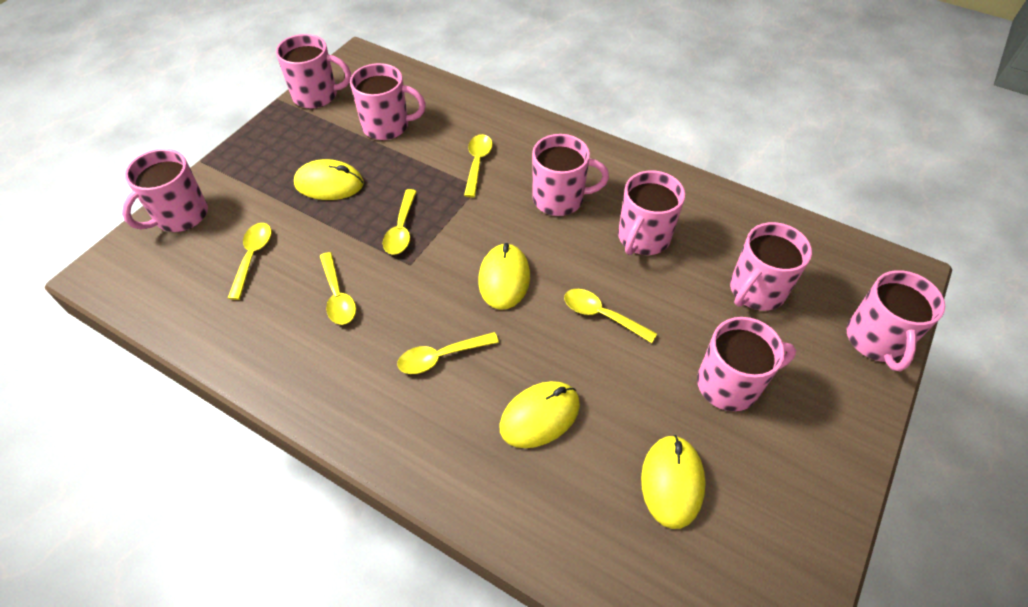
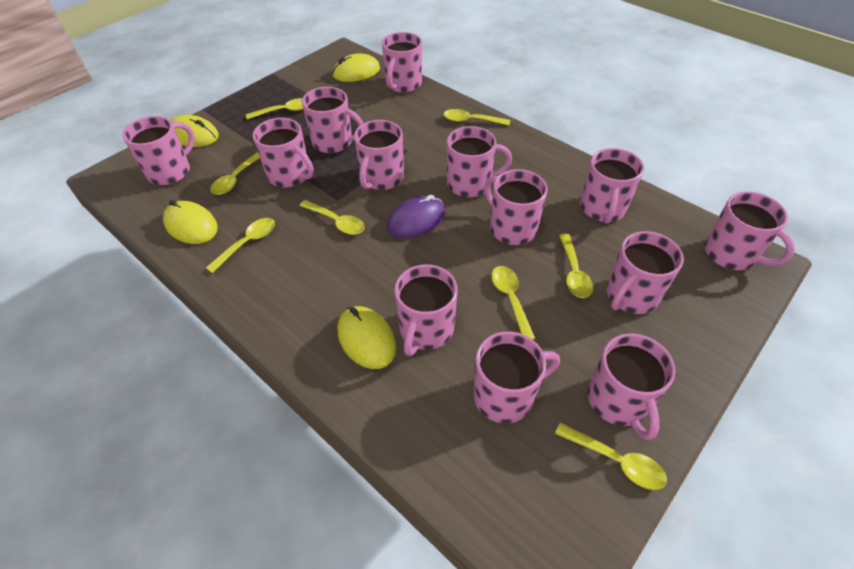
pink mug: 8 -> 13
purple mouse: 0 -> 1
yellow spoon: 6 -> 8

